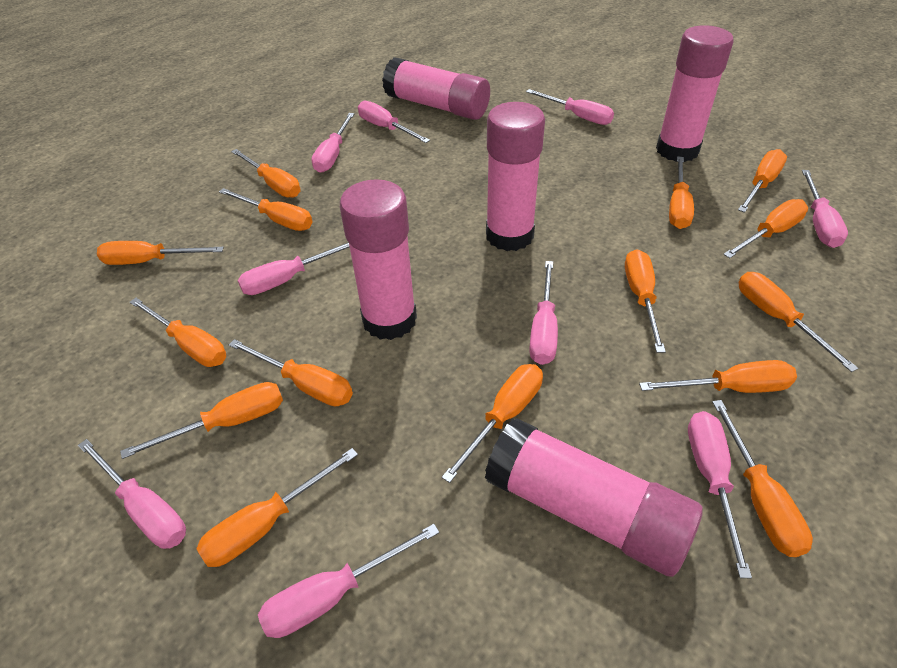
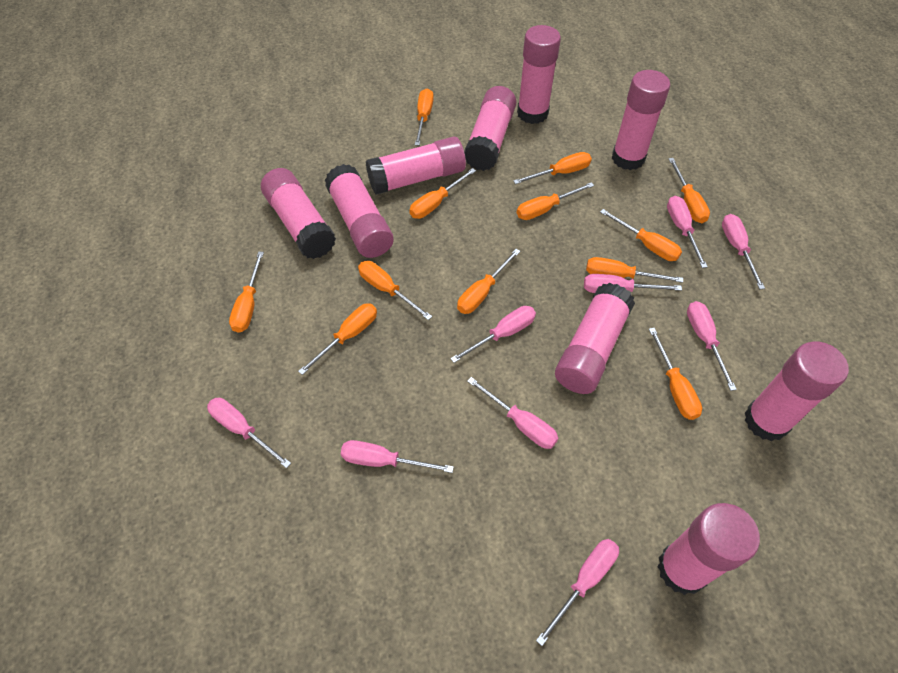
orange screwdriver: 15 -> 12
pink glue stick: 5 -> 9

